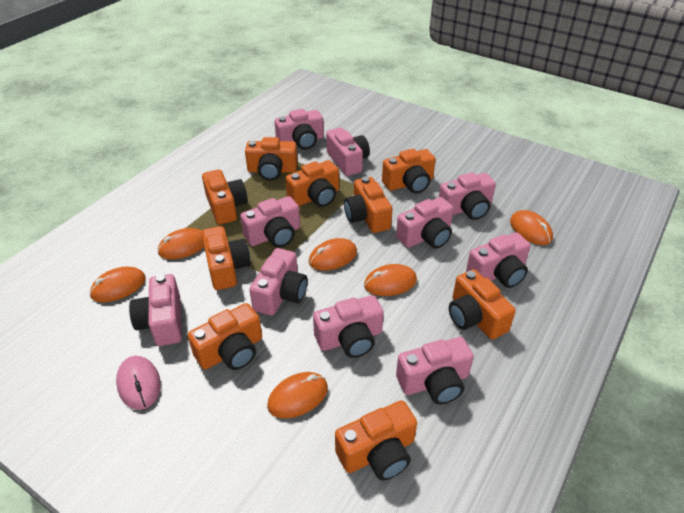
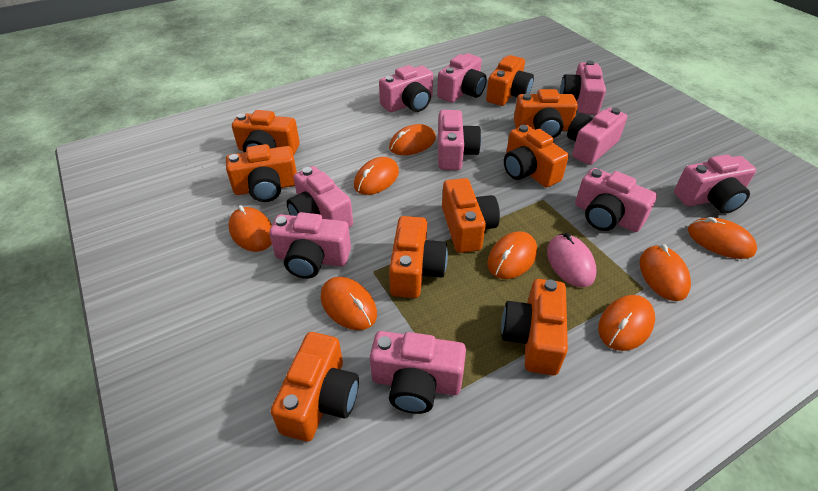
orange mouse: 6 -> 8

